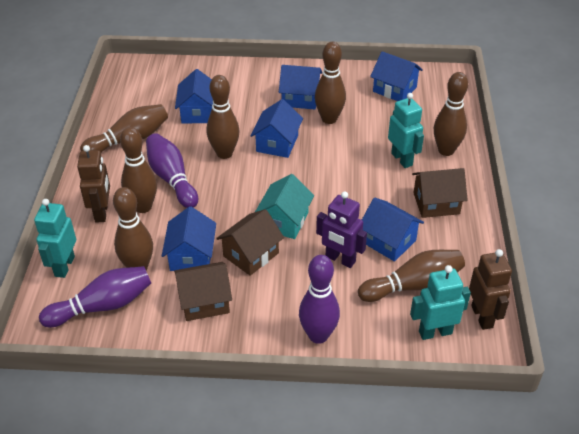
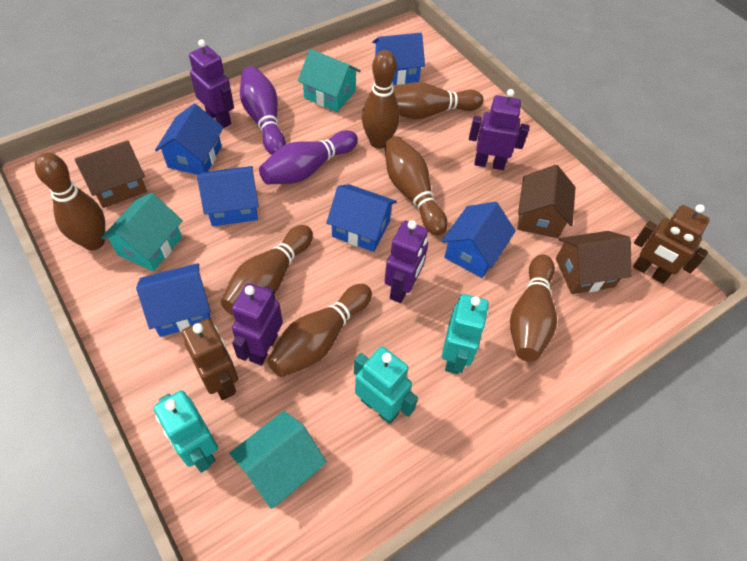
purple bowling pin: 3 -> 2
purple robot: 1 -> 4
turquoise house: 1 -> 3

